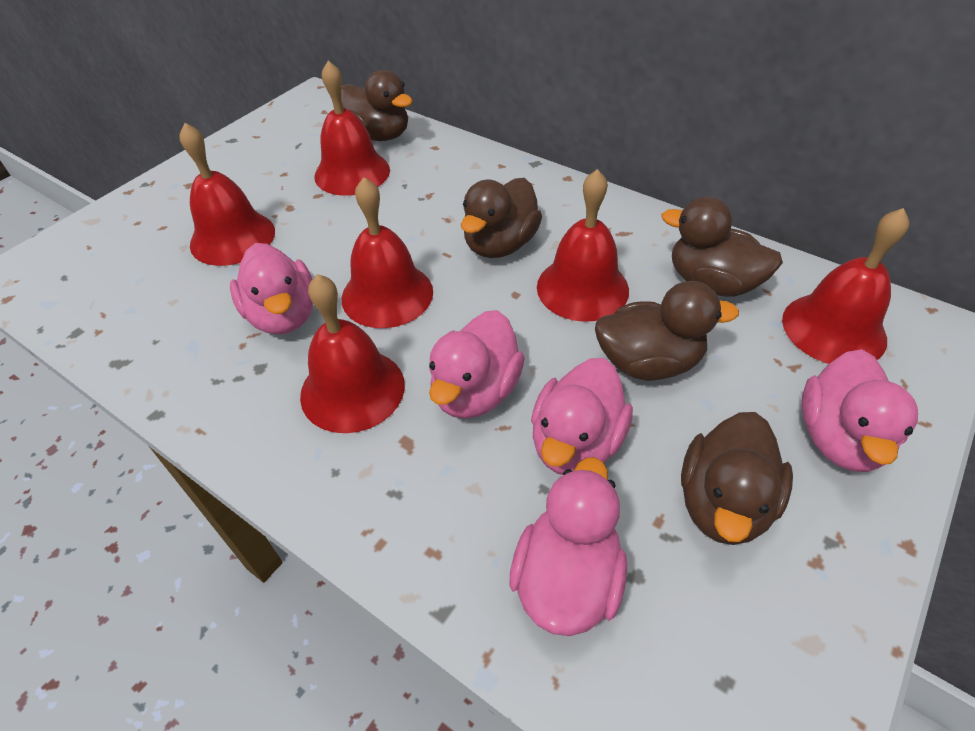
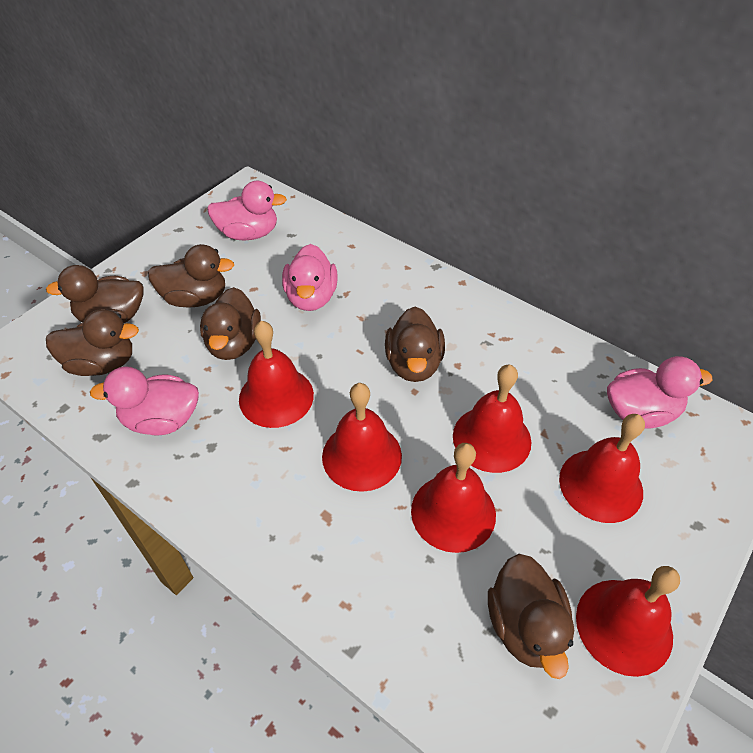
brown duck: 5 -> 6
pink duck: 5 -> 4

